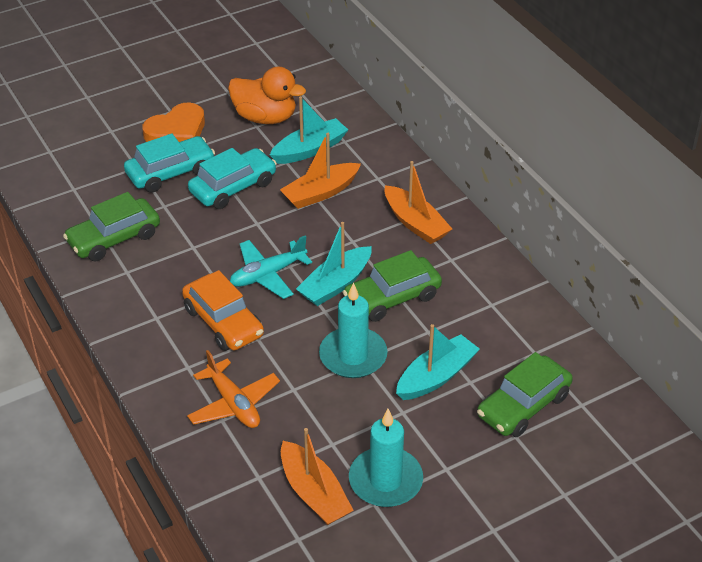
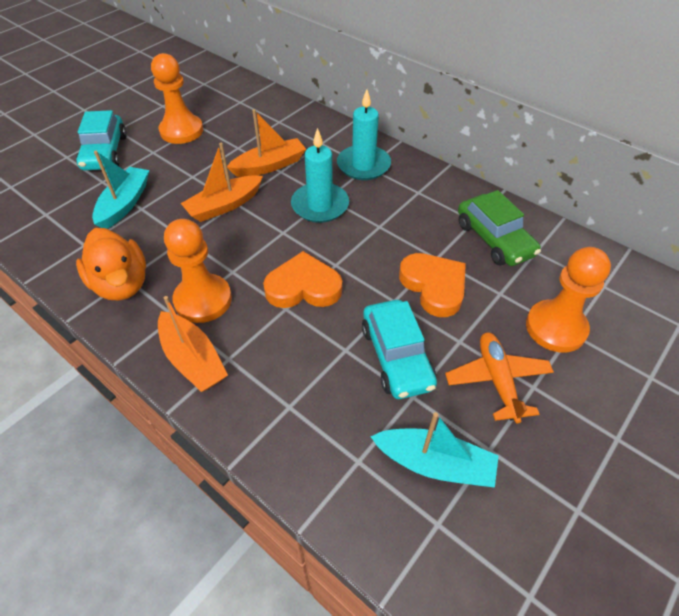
green car: 3 -> 1
orange car: 1 -> 0
orange heart: 1 -> 2
orange pawn: 0 -> 3
turquoise boat: 3 -> 2
turquoise plane: 1 -> 0

